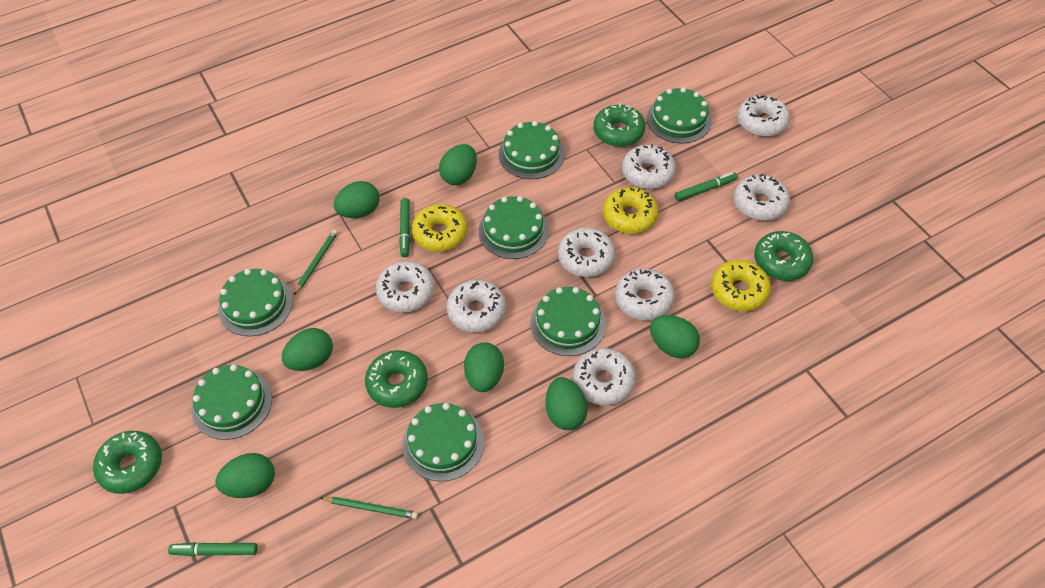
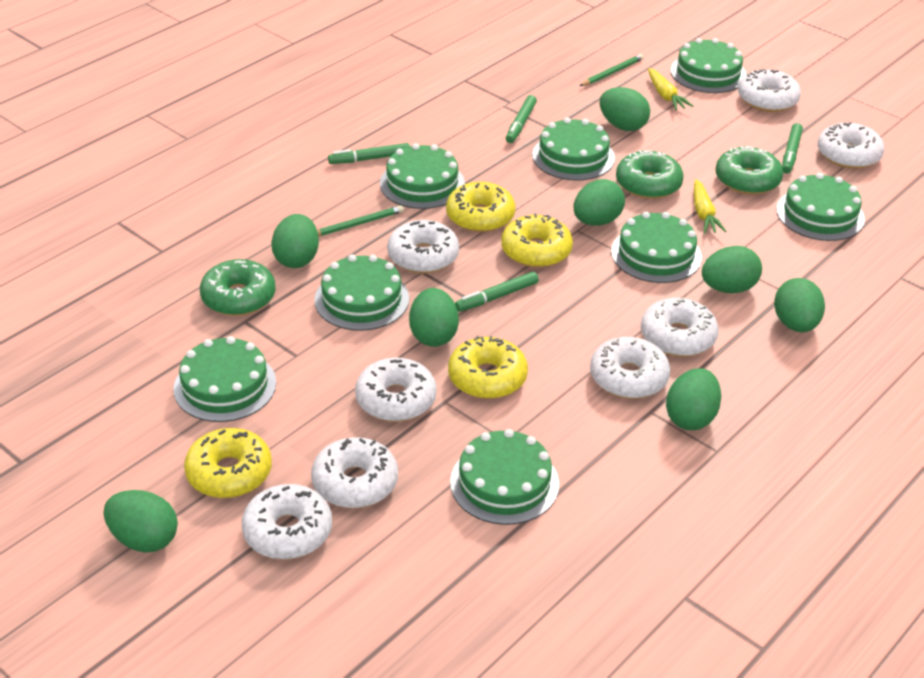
green cake: 7 -> 8
green donut: 4 -> 3
green egg: 7 -> 8
green marker: 3 -> 4
yellow carrot: 0 -> 2
yellow donut: 3 -> 4

